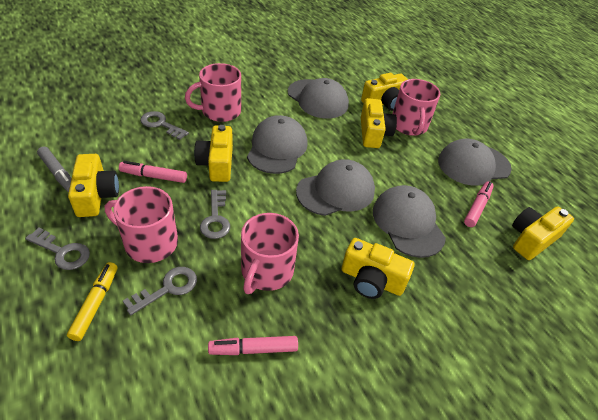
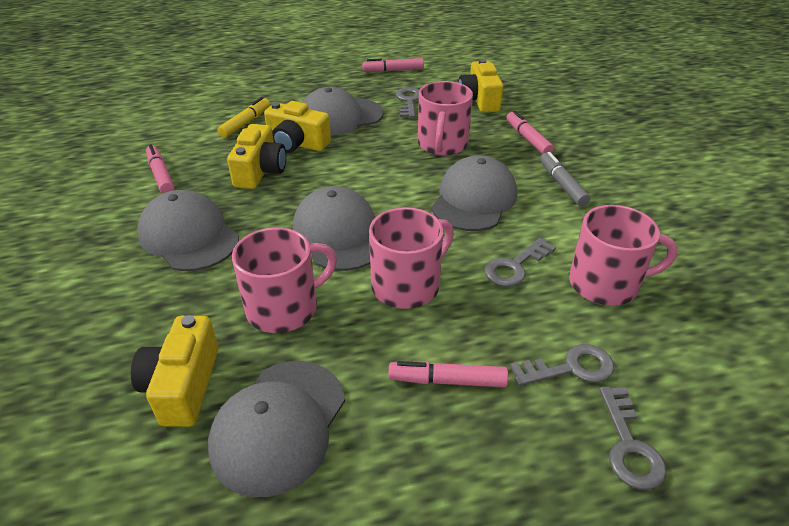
pink marker: 3 -> 4
yellow camera: 6 -> 4

